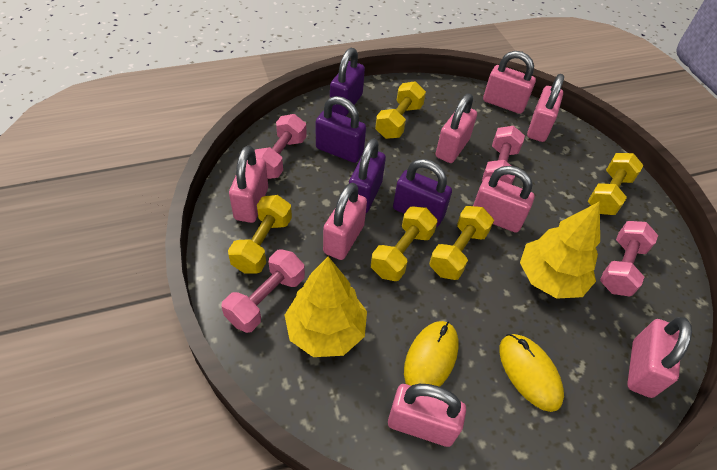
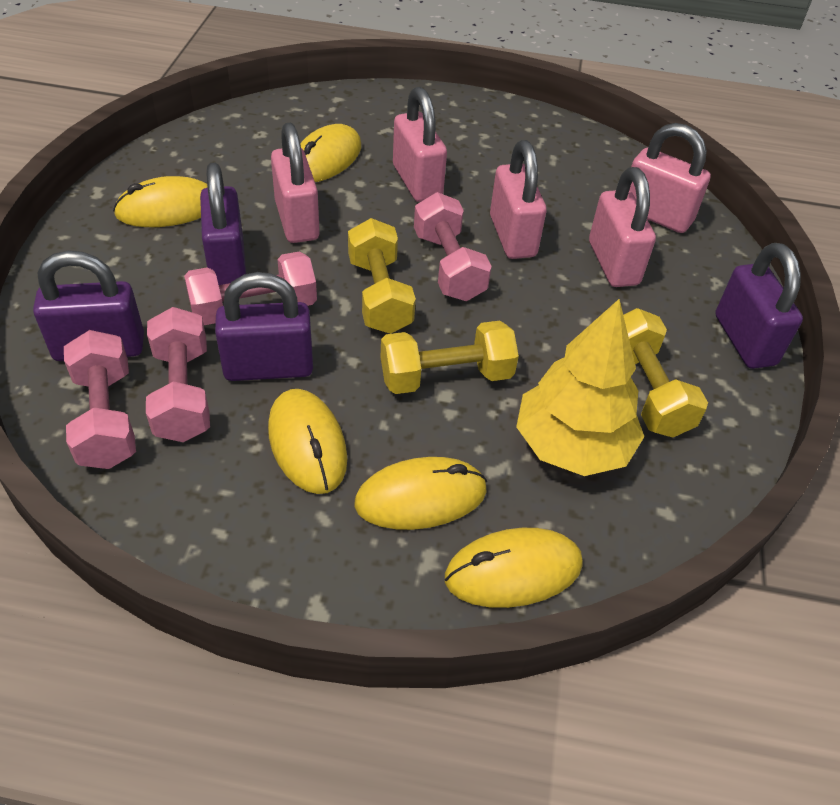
pink padlock: 8 -> 5
yellow dumbbell: 5 -> 3
yellow mouse: 2 -> 5
yellow tree: 2 -> 1

